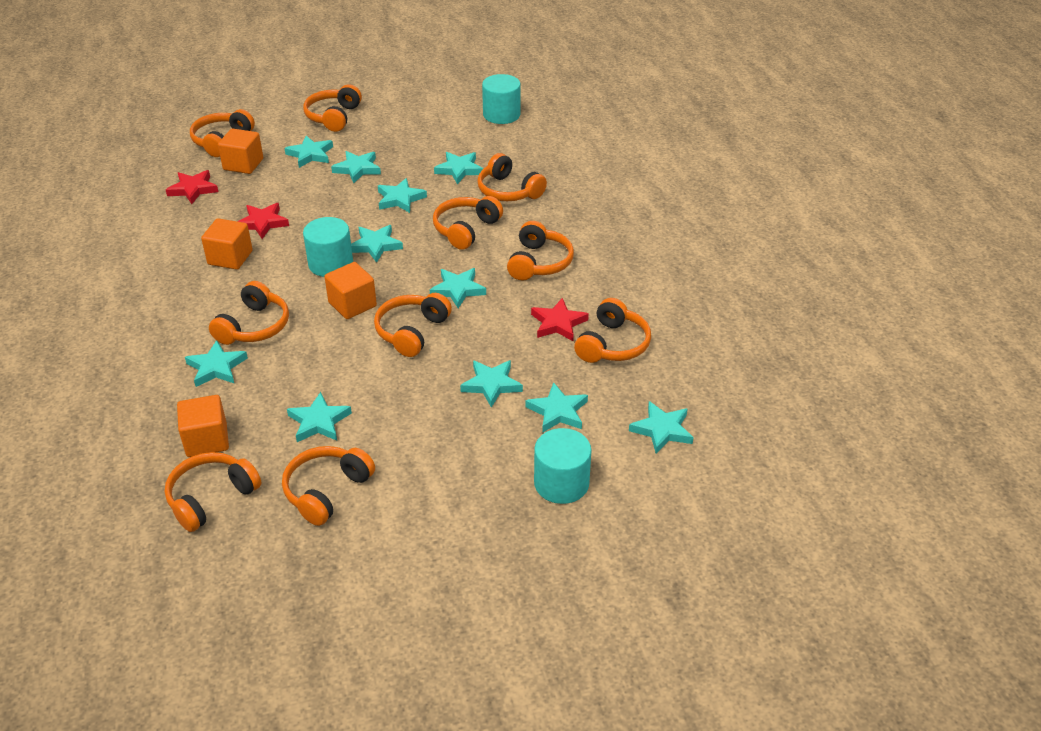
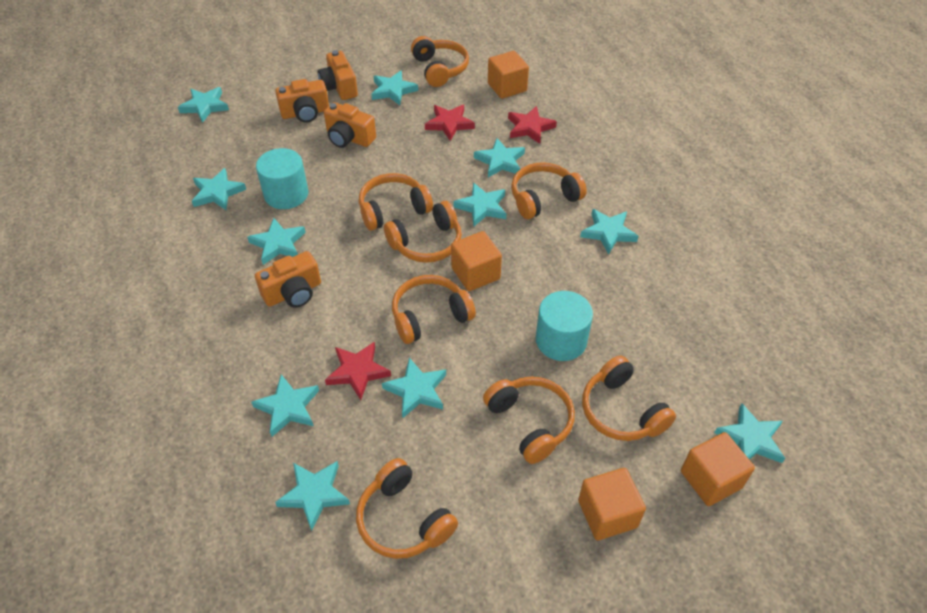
orange camera: 0 -> 4
orange headphones: 10 -> 8
turquoise cylinder: 3 -> 2

